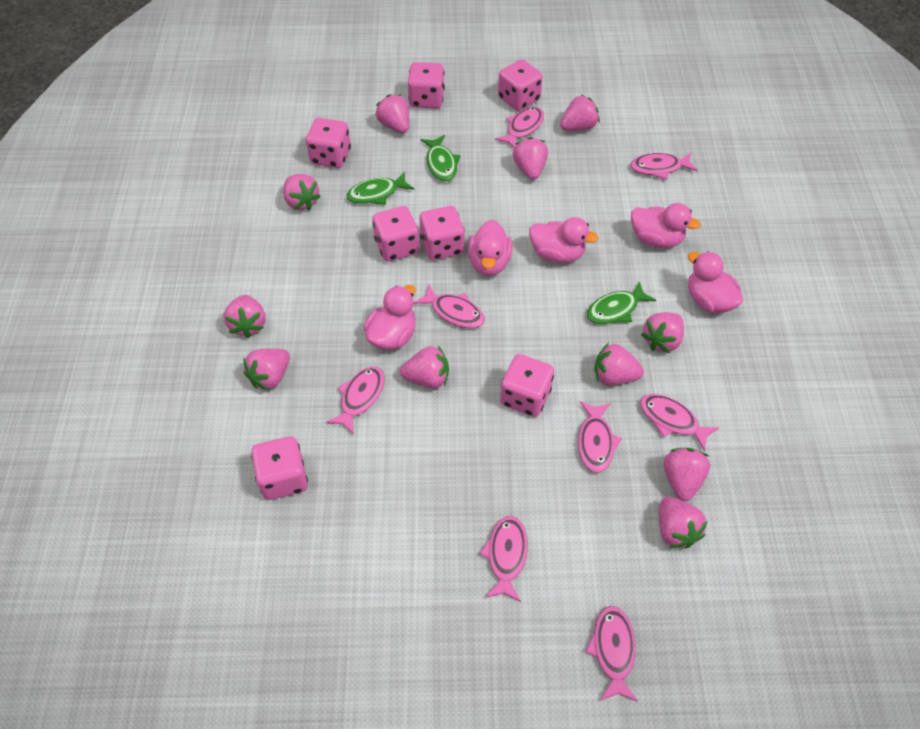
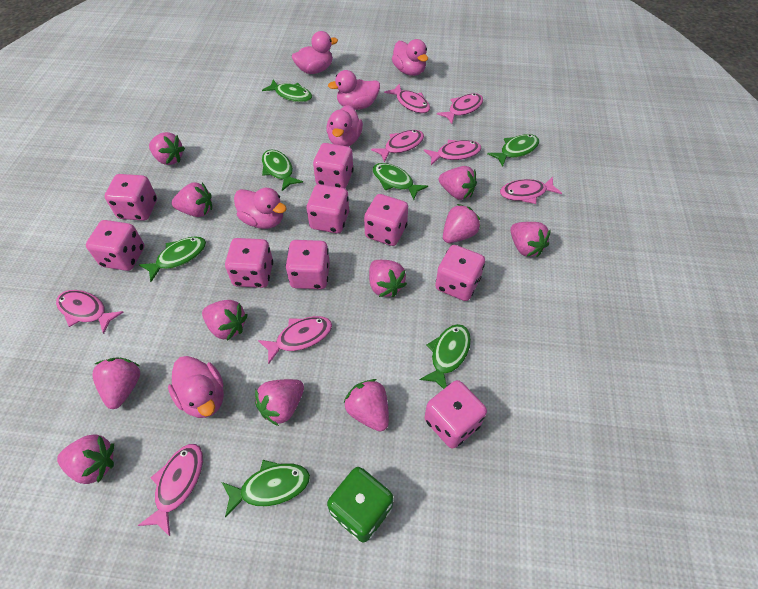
green dice: 0 -> 1
green fish: 3 -> 7
pink dice: 7 -> 9
pink duck: 5 -> 6

